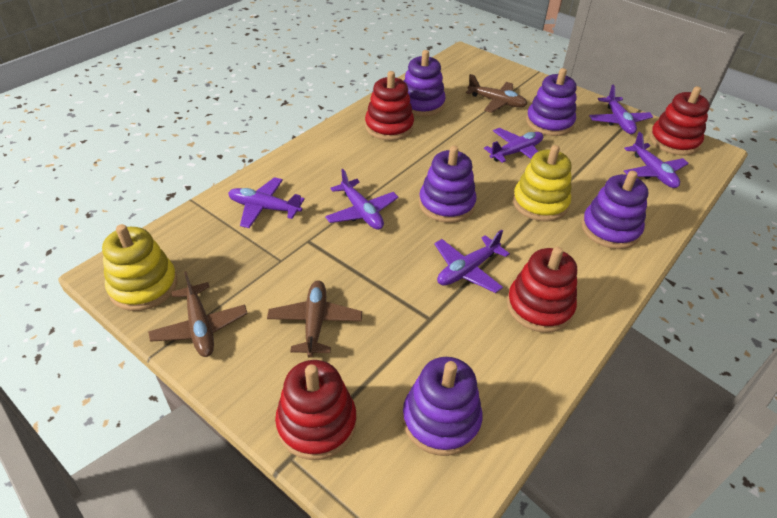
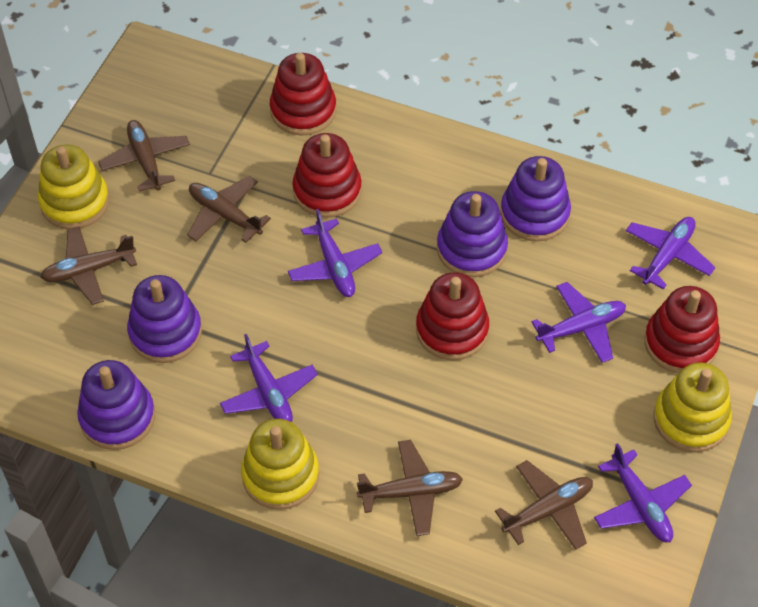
brown plane: 3 -> 5
purple plane: 6 -> 5
purple stacking toy: 5 -> 4
yellow stacking toy: 2 -> 3

